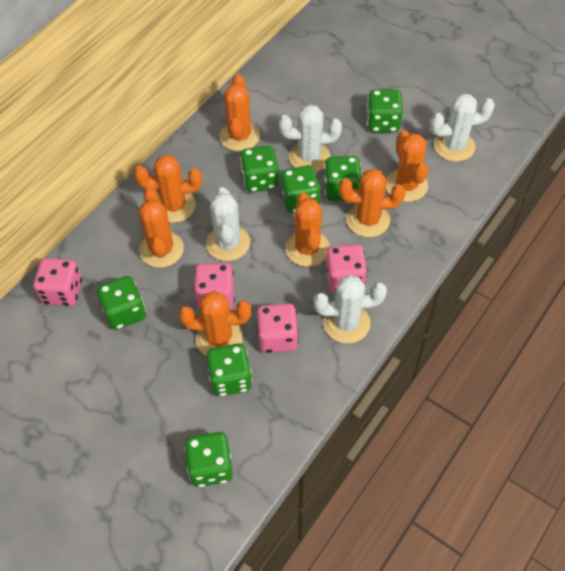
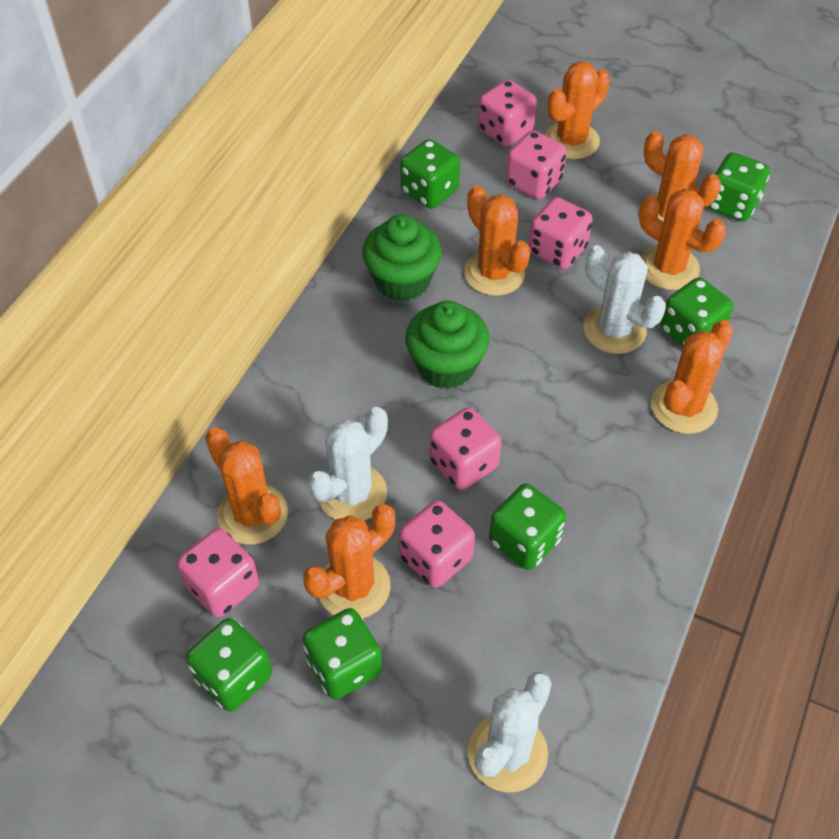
green cupcake: 0 -> 2
green dice: 7 -> 6
pink dice: 4 -> 6
white cactus: 4 -> 3

